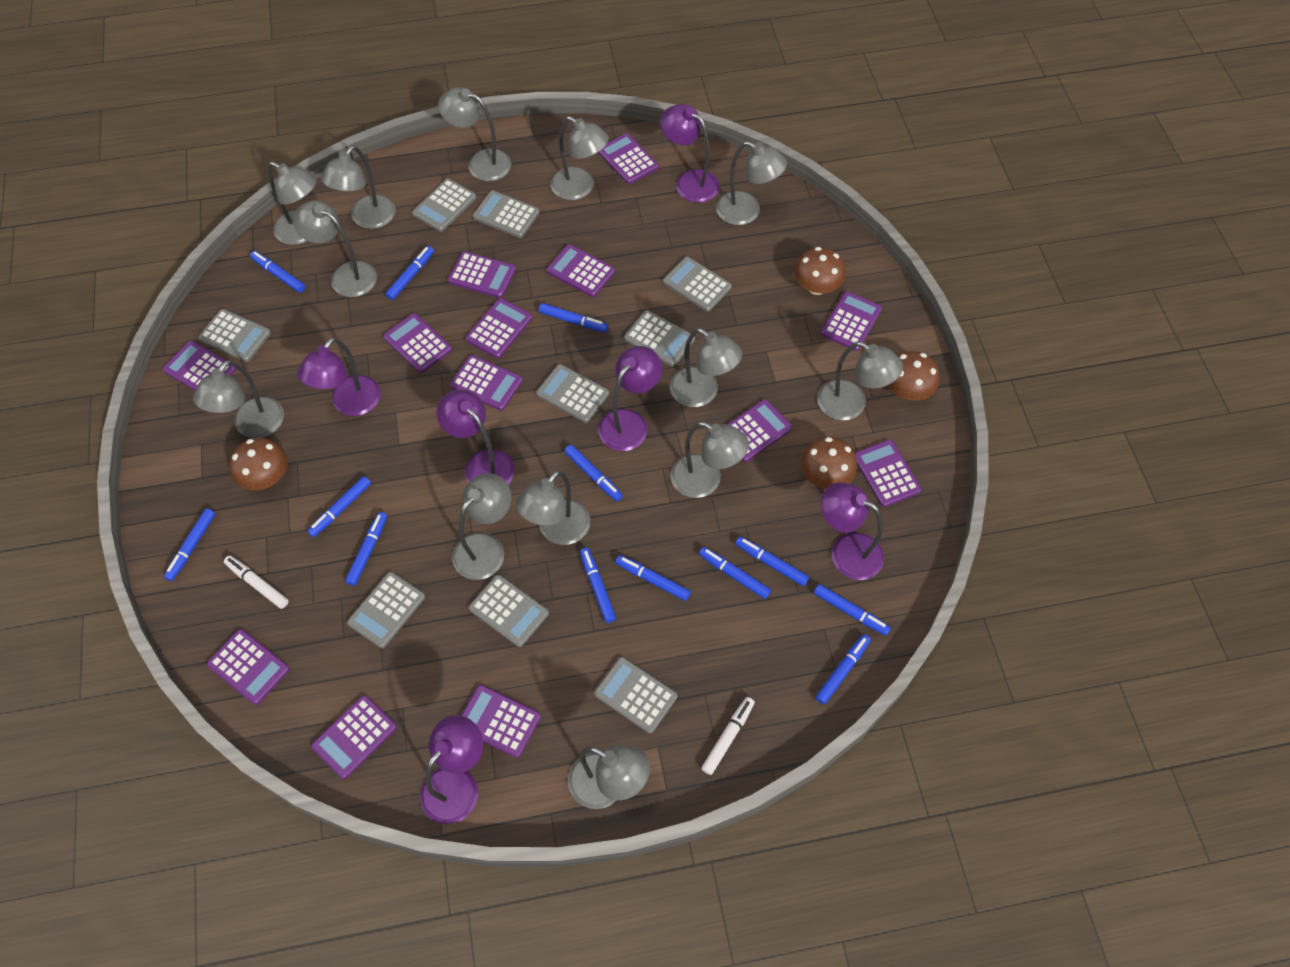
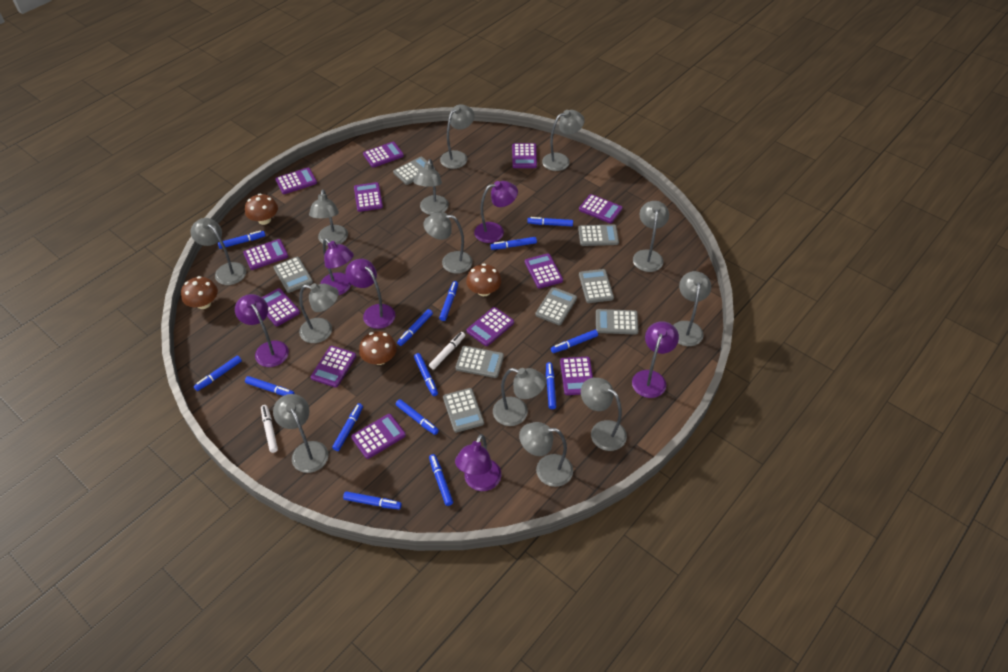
blue marker: 13 -> 14
grey calculator: 9 -> 8
purple calculator: 13 -> 12

